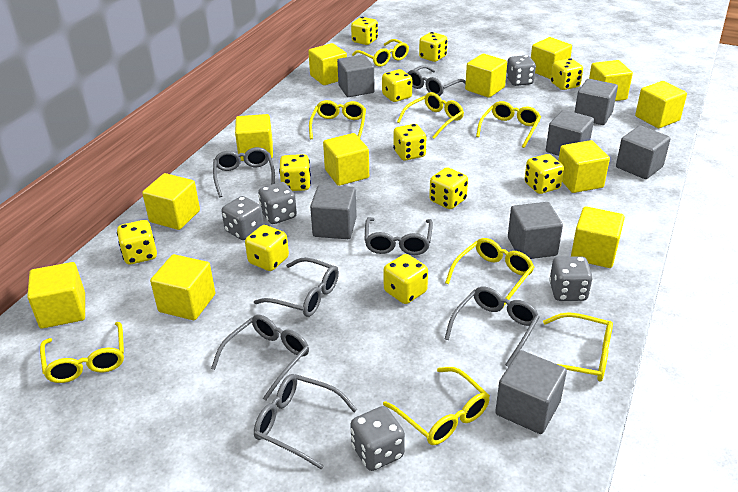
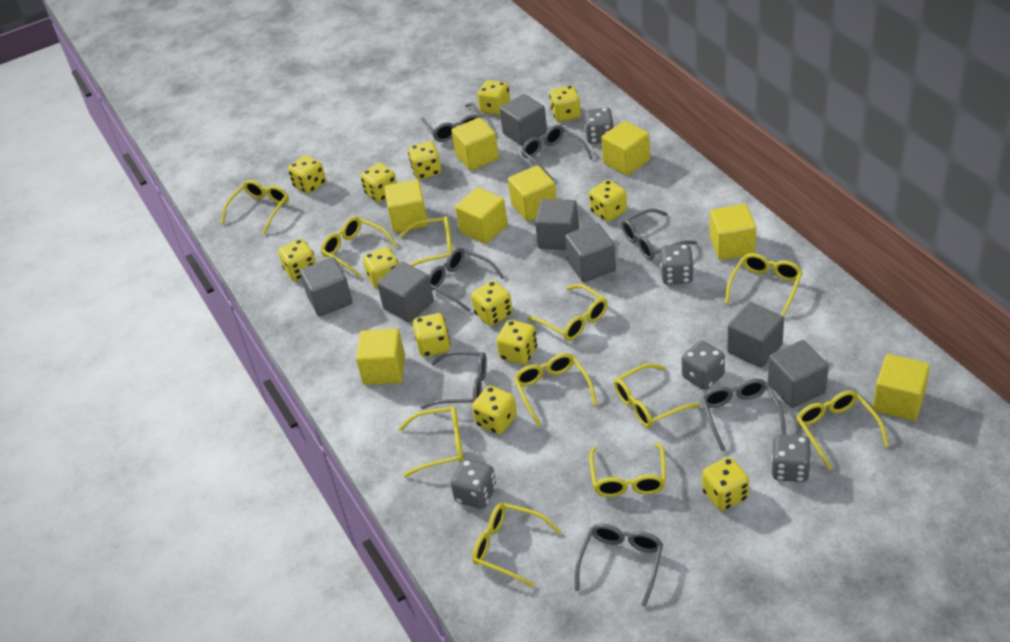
yellow cube: 12 -> 8
yellow dice: 11 -> 13
yellow glasses: 8 -> 11

